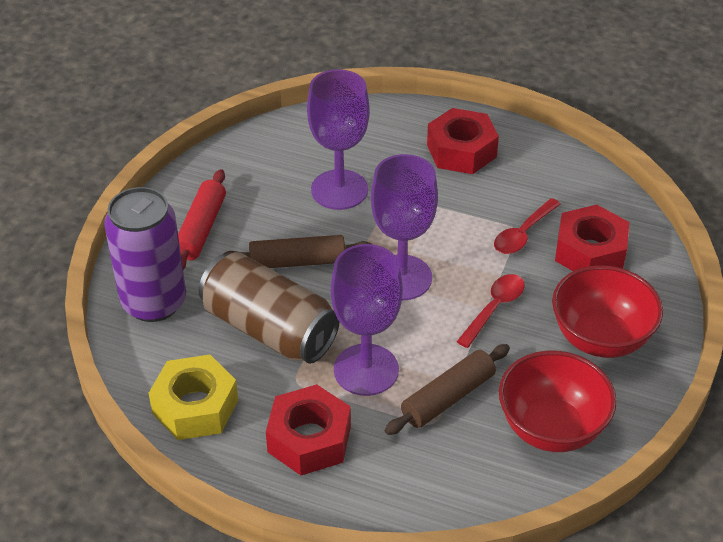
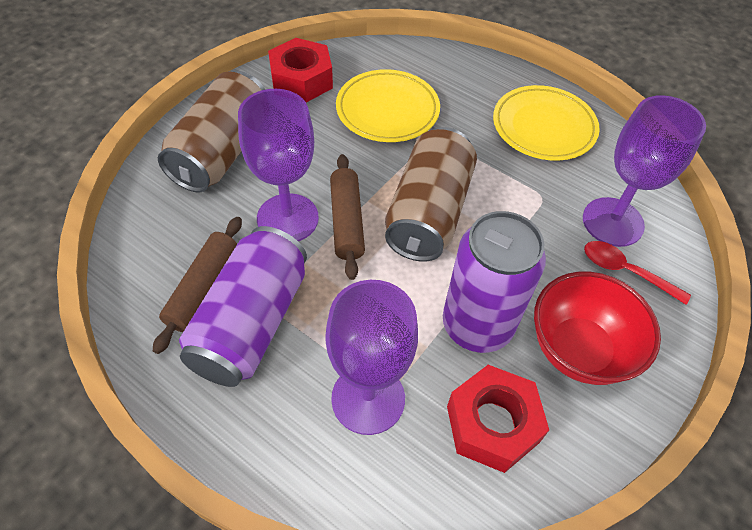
brown can: 1 -> 2
purple can: 1 -> 2
red bowl: 2 -> 1
red nut: 3 -> 2
red rolling pin: 1 -> 0
red spoon: 2 -> 1
yellow nut: 1 -> 0
yellow plate: 0 -> 2

